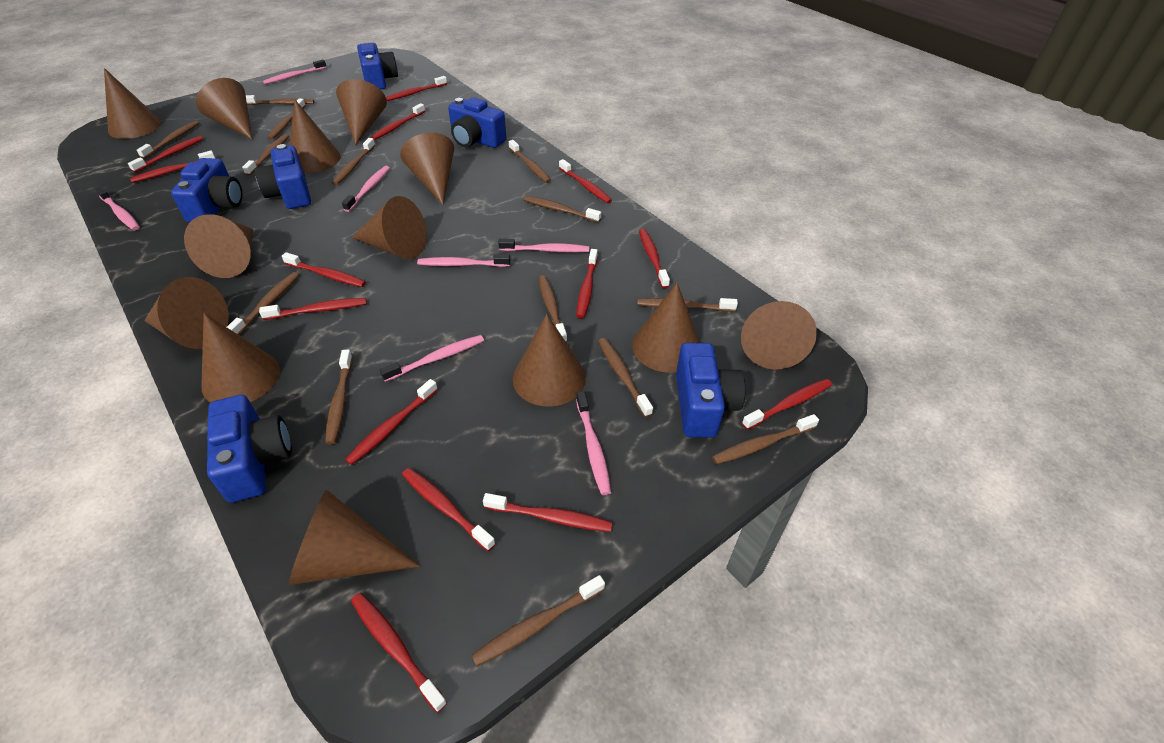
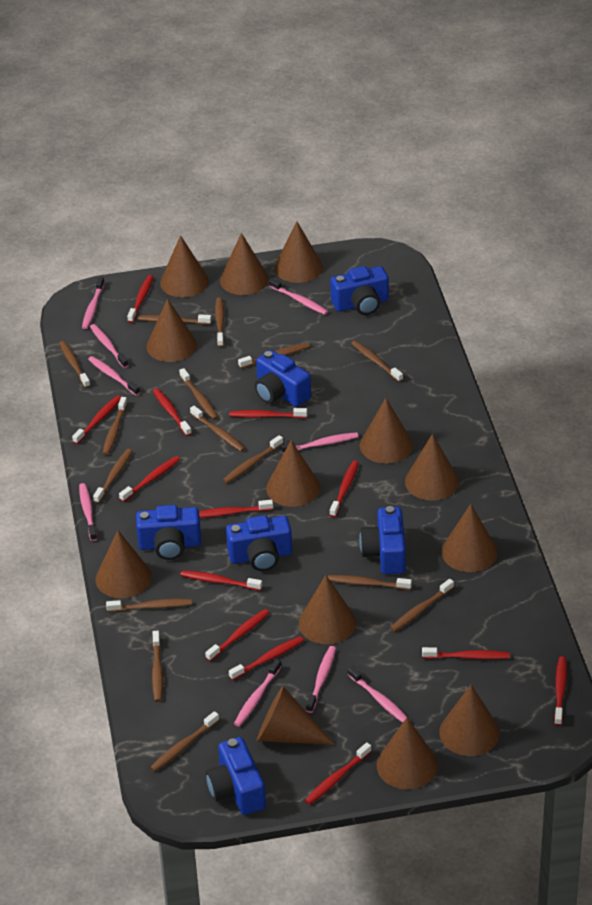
brown toothbrush: 14 -> 15
pink toothbrush: 7 -> 9
red toothbrush: 14 -> 13

